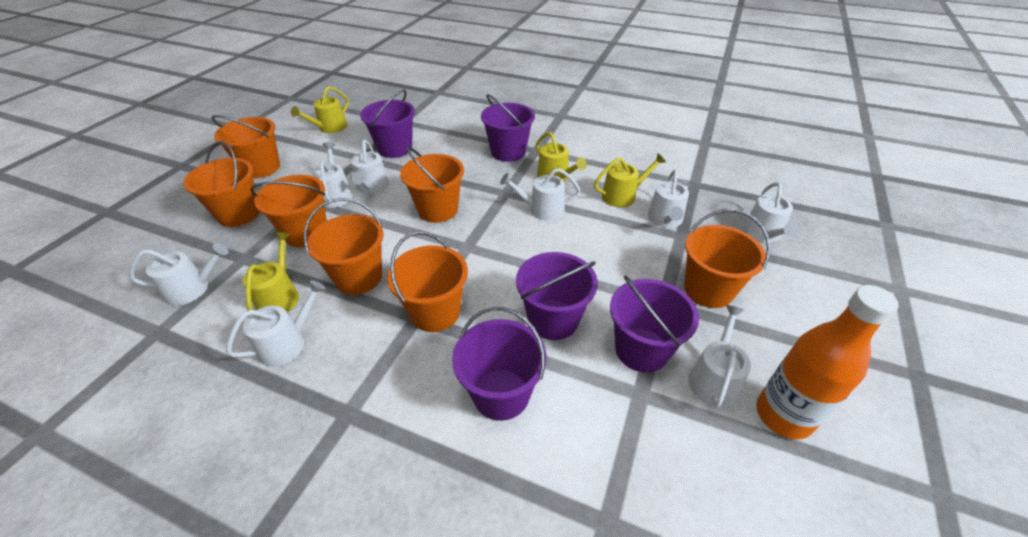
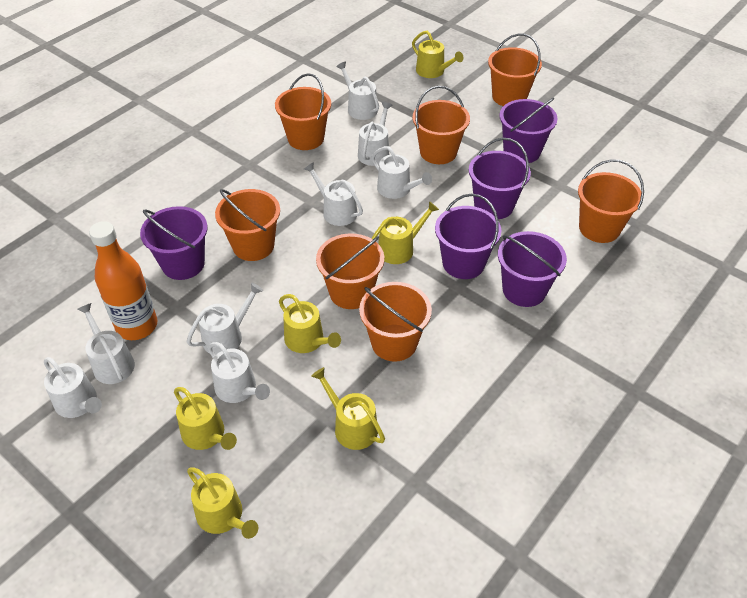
yellow watering can: 4 -> 6

